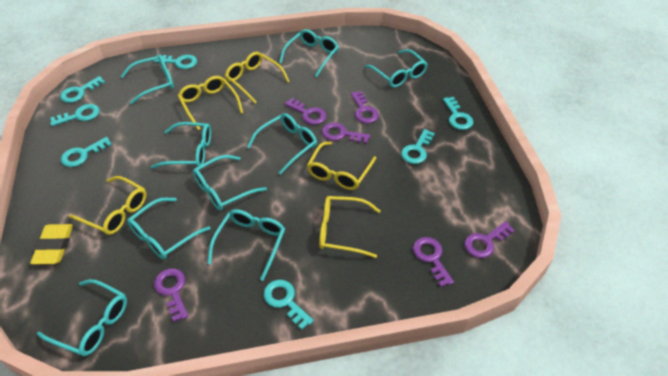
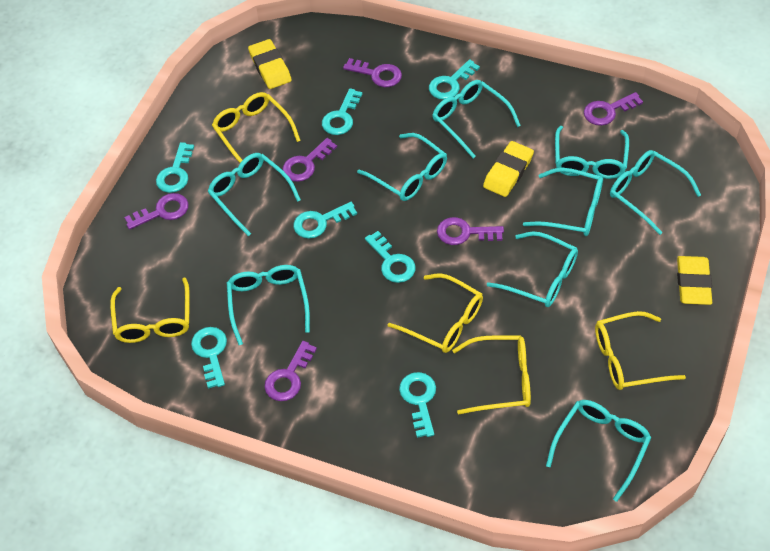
yellow eraser: 1 -> 3

